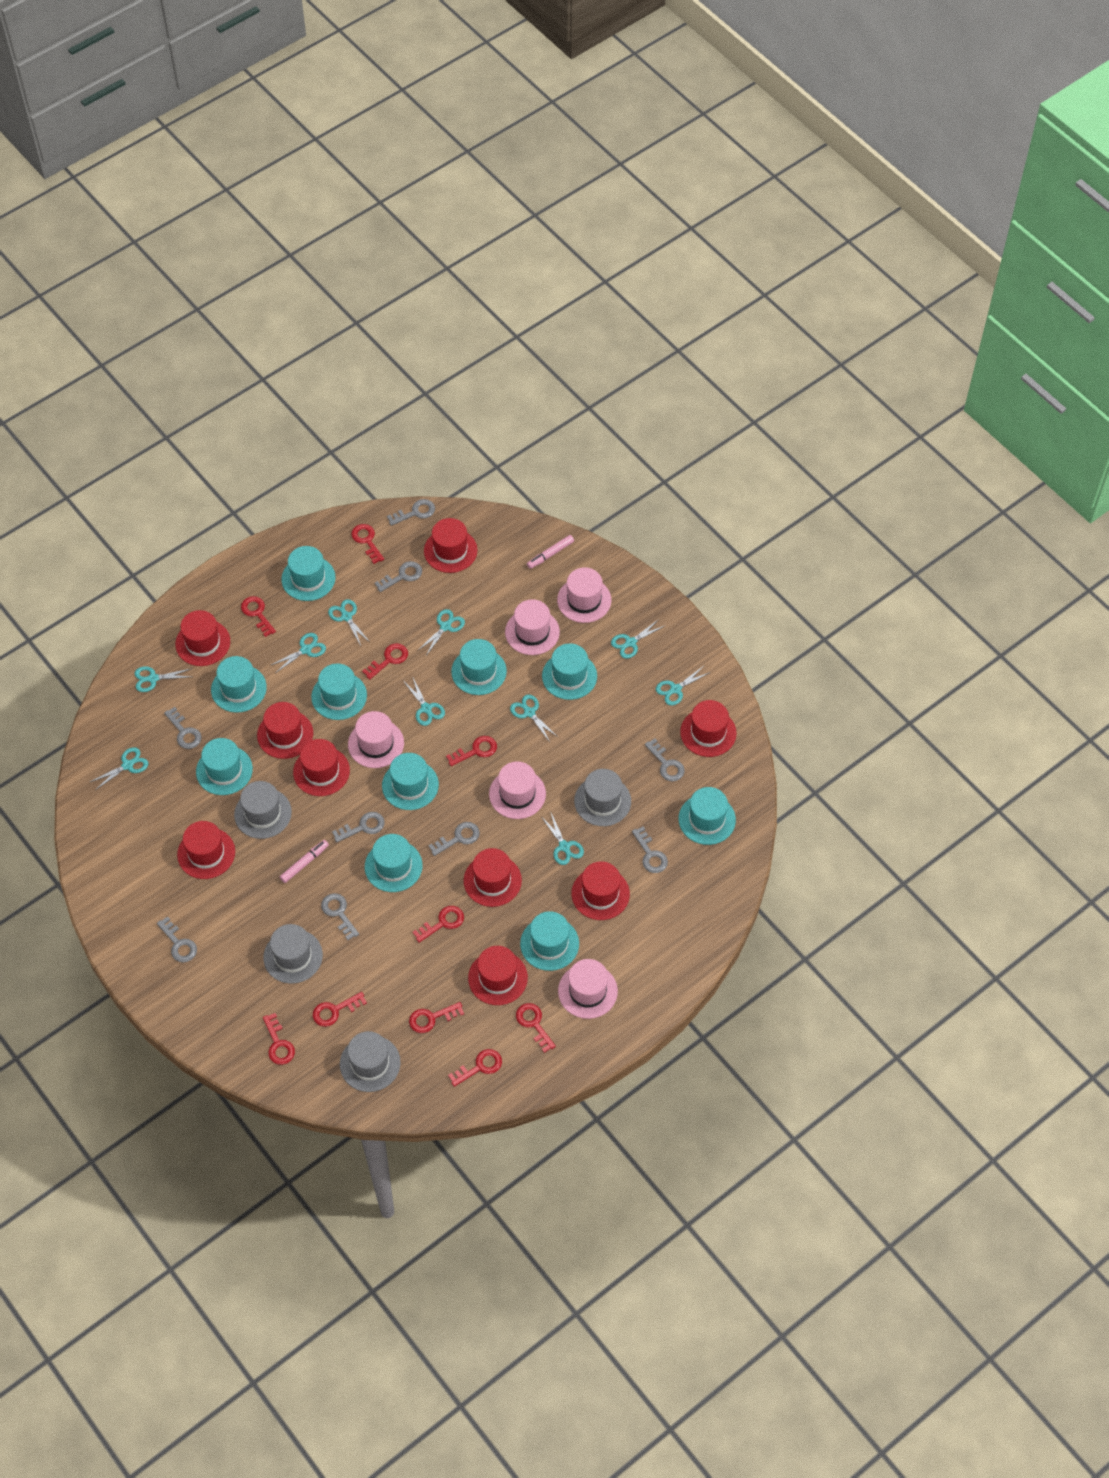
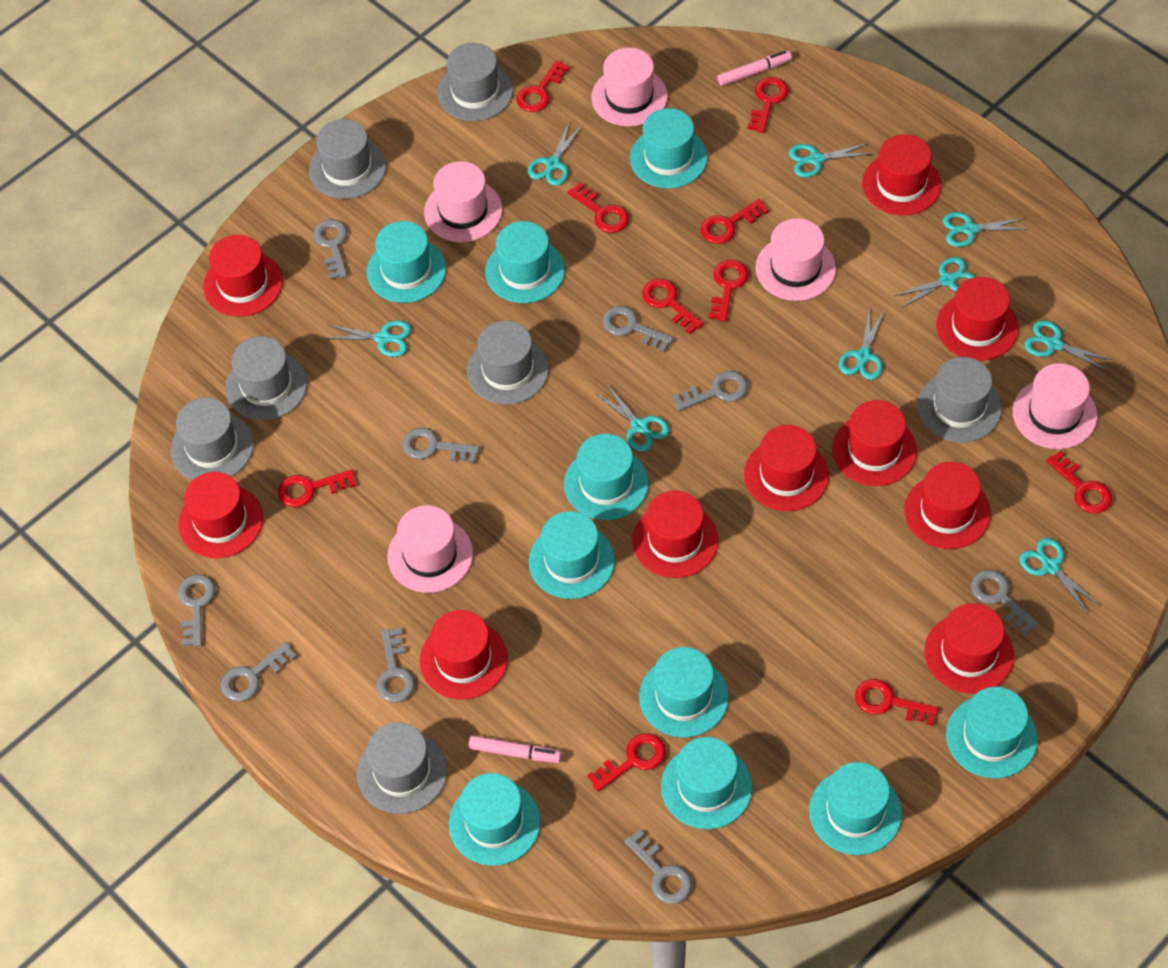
grey hat: 4 -> 7
red hat: 9 -> 10
turquoise scissors: 10 -> 9

